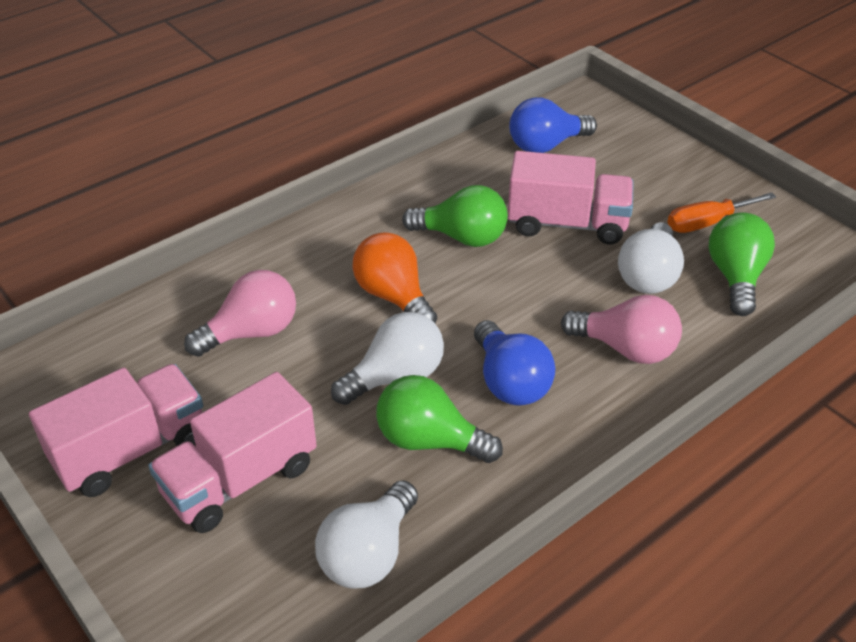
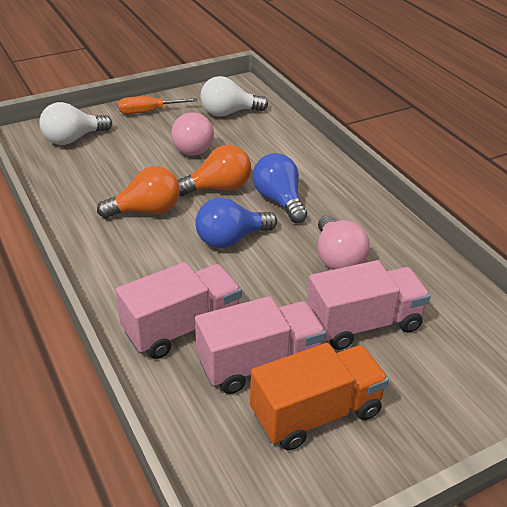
green light bulb: 3 -> 0
orange light bulb: 1 -> 2
orange truck: 0 -> 1
white light bulb: 3 -> 2

